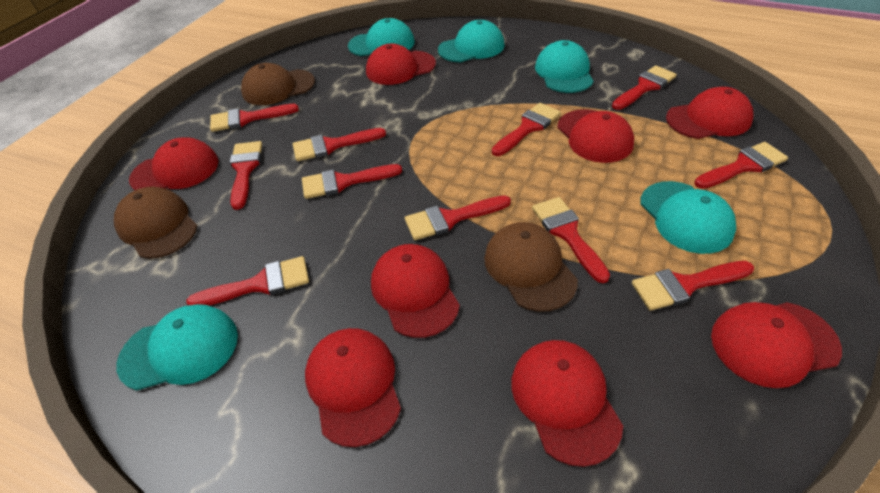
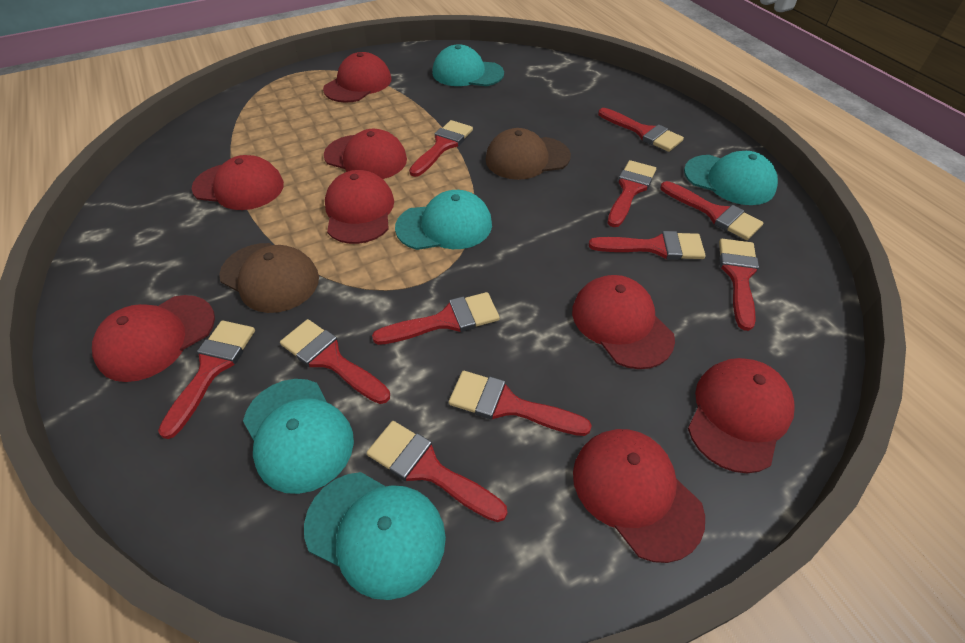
brown cap: 3 -> 2

